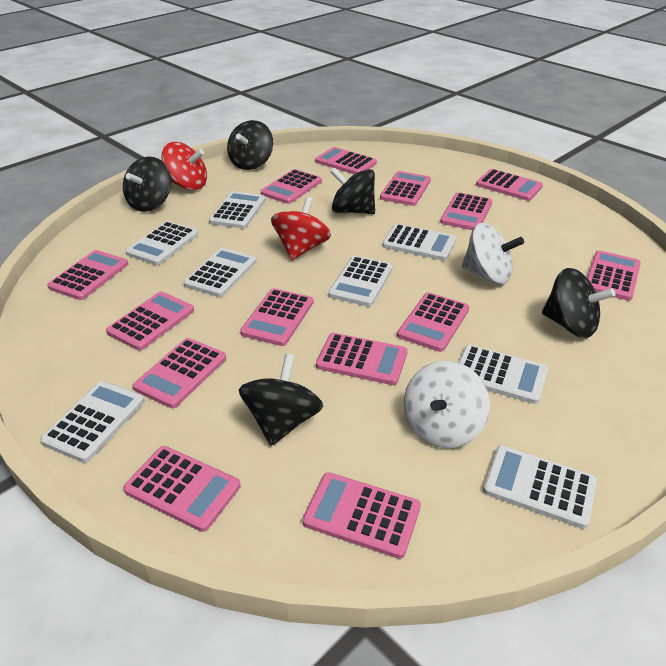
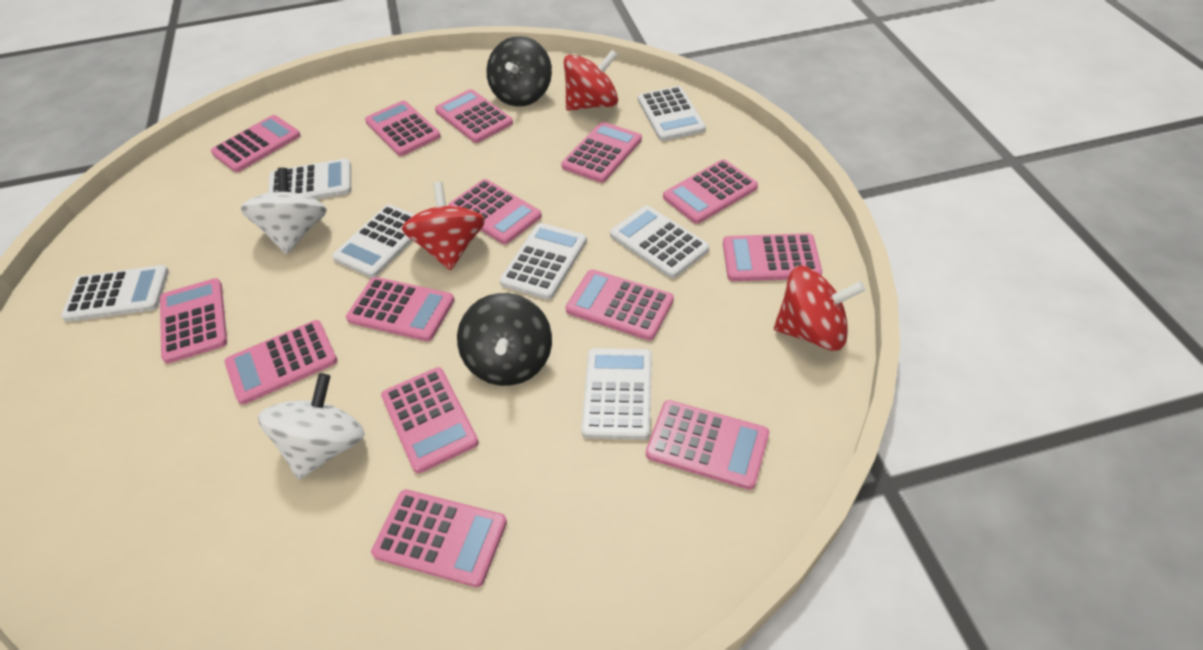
black spinning top: 5 -> 2
red spinning top: 2 -> 3
white calculator: 8 -> 7

